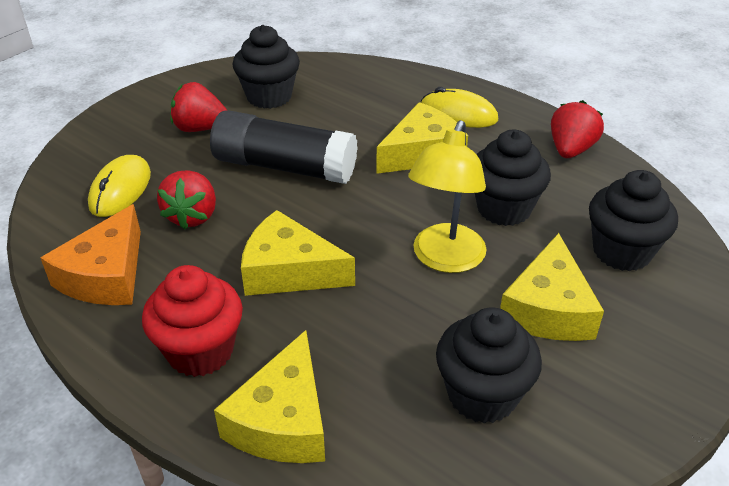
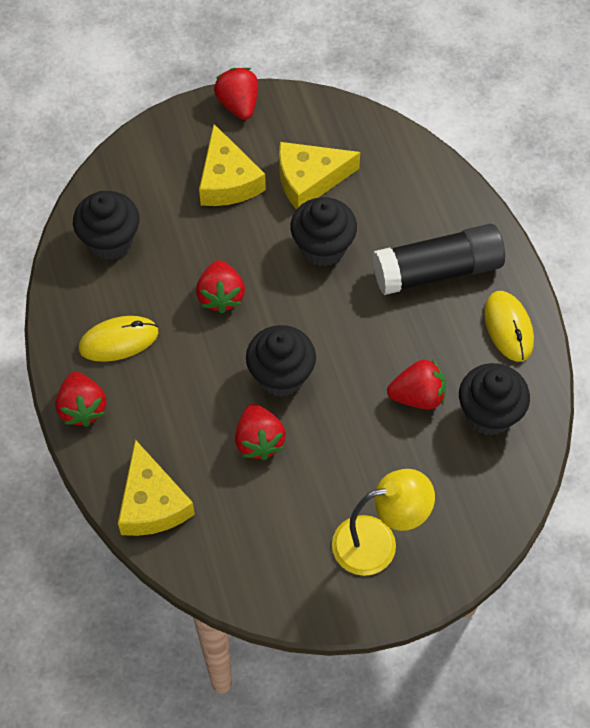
orange cheese: 1 -> 0
red cupcake: 1 -> 0
red strawberry: 3 -> 5
yellow cheese: 4 -> 3

